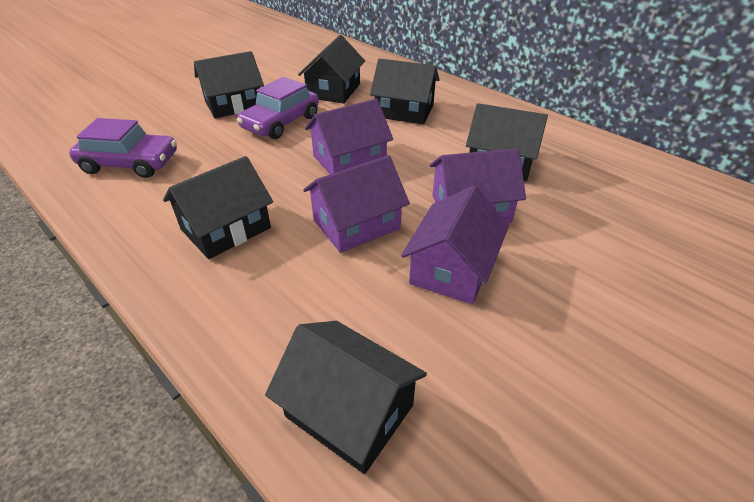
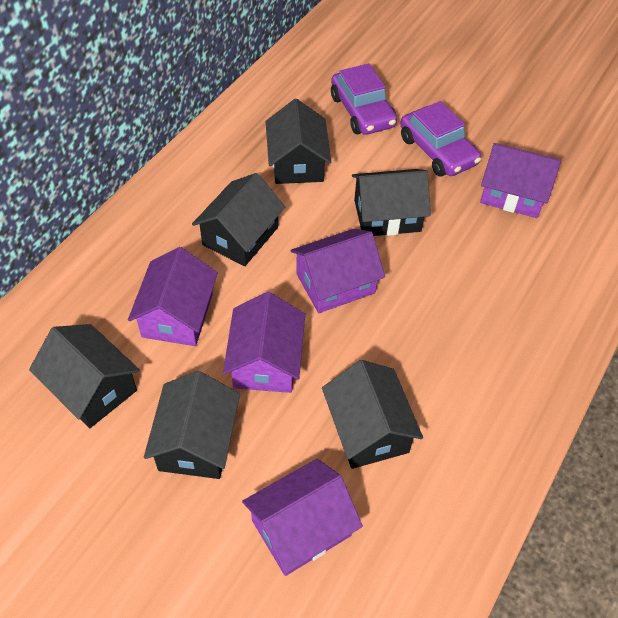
purple house: 4 -> 5

